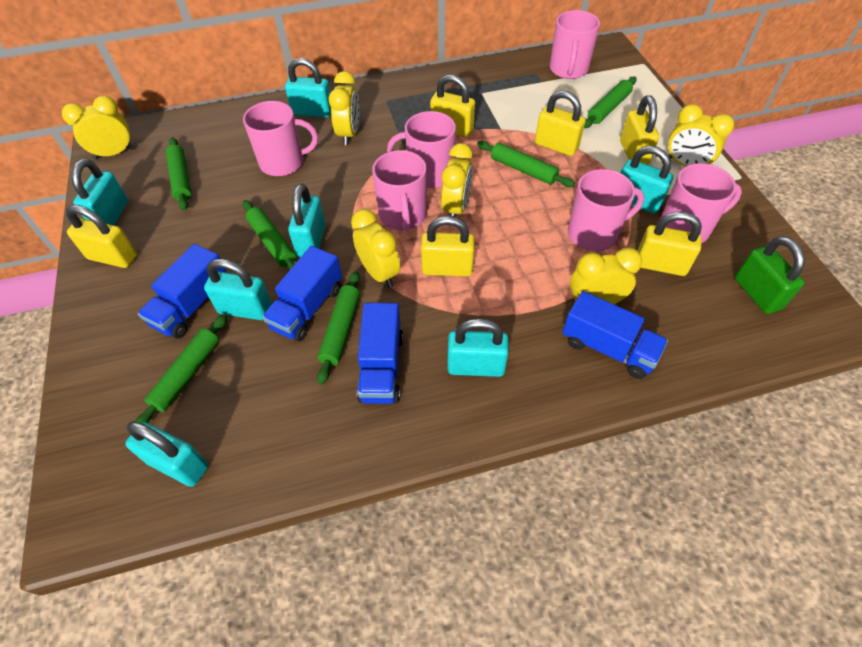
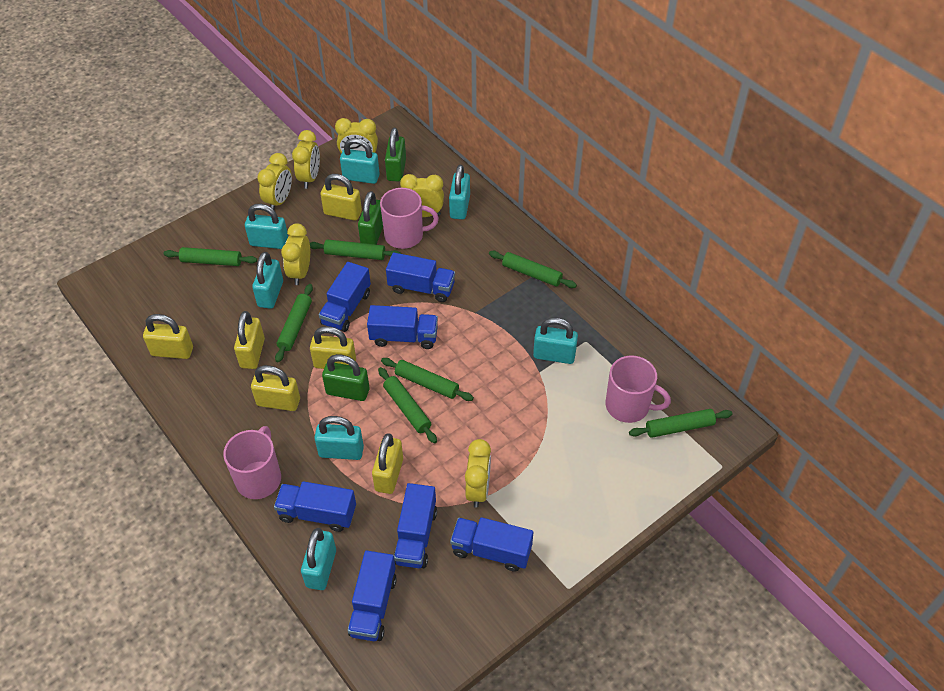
blue truck: 4 -> 7
green padlock: 1 -> 3
green rolling pin: 6 -> 7
pink mug: 6 -> 3

